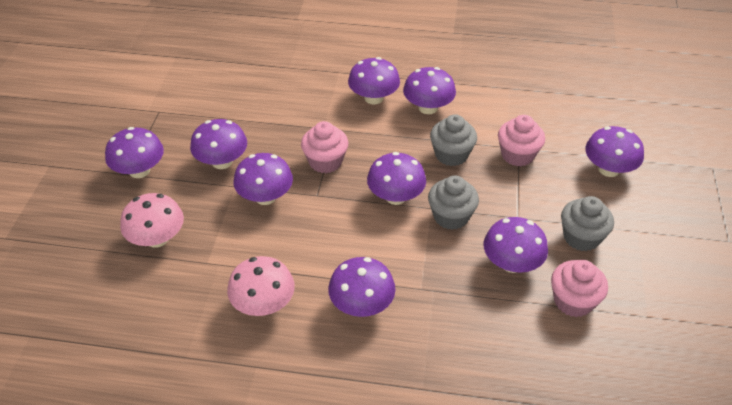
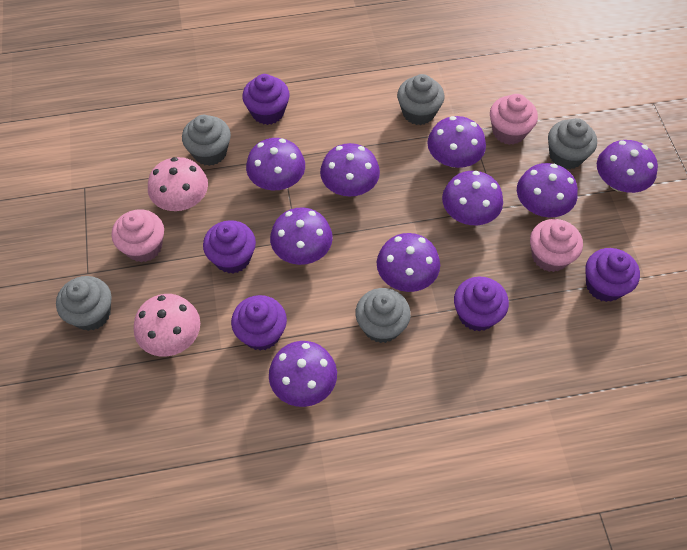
grey cupcake: 3 -> 5
purple cupcake: 0 -> 5

